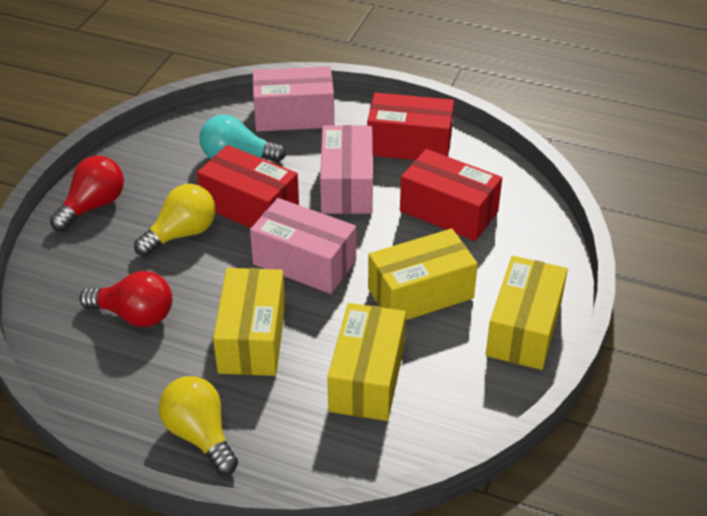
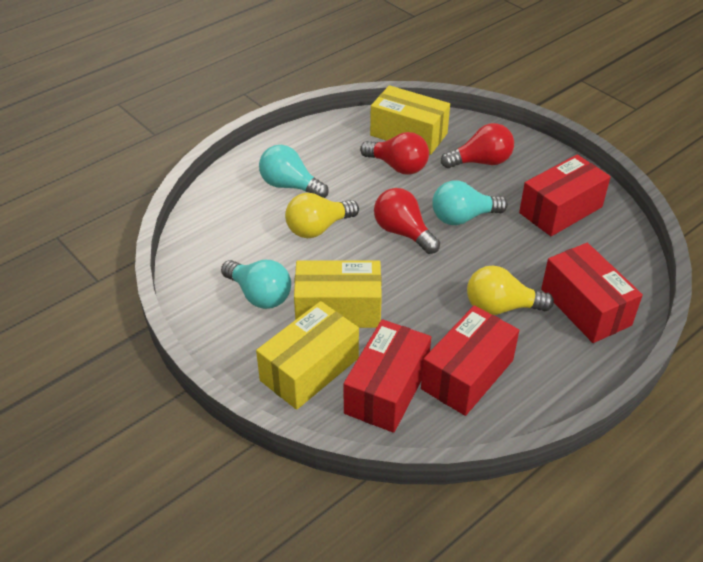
pink box: 3 -> 0
red box: 3 -> 4
red light bulb: 2 -> 3
turquoise light bulb: 1 -> 3
yellow box: 4 -> 3

